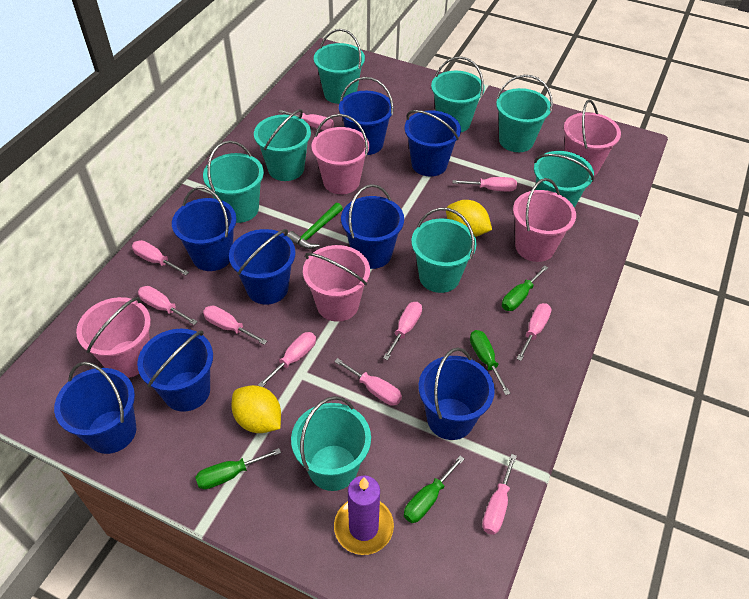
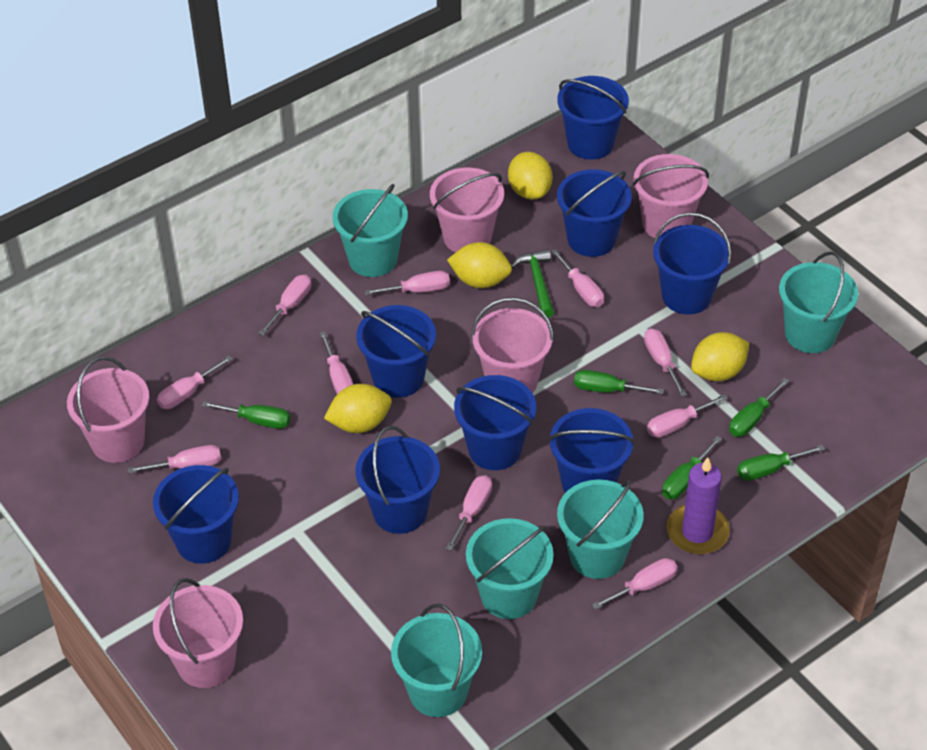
green screwdriver: 4 -> 5
turquoise bucket: 8 -> 5
yellow lemon: 2 -> 4

